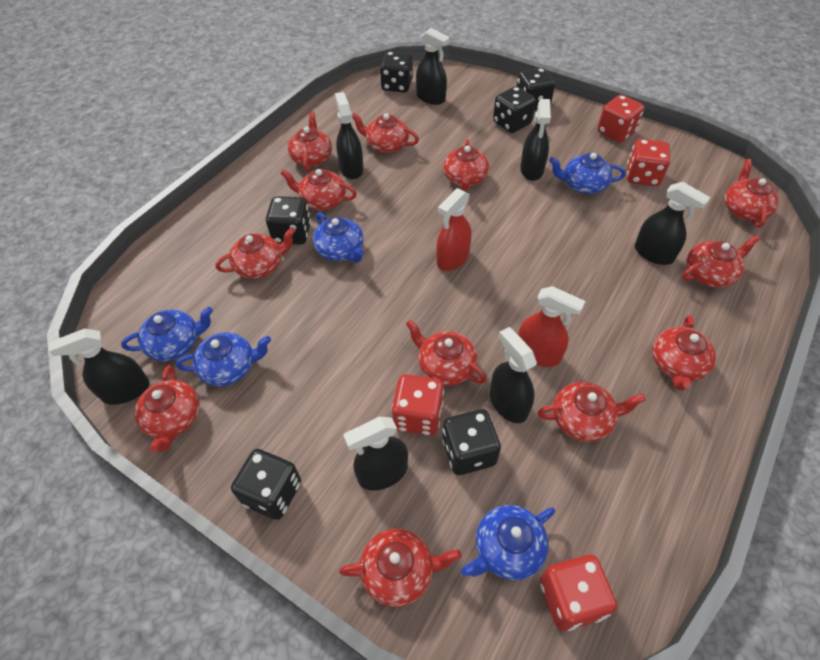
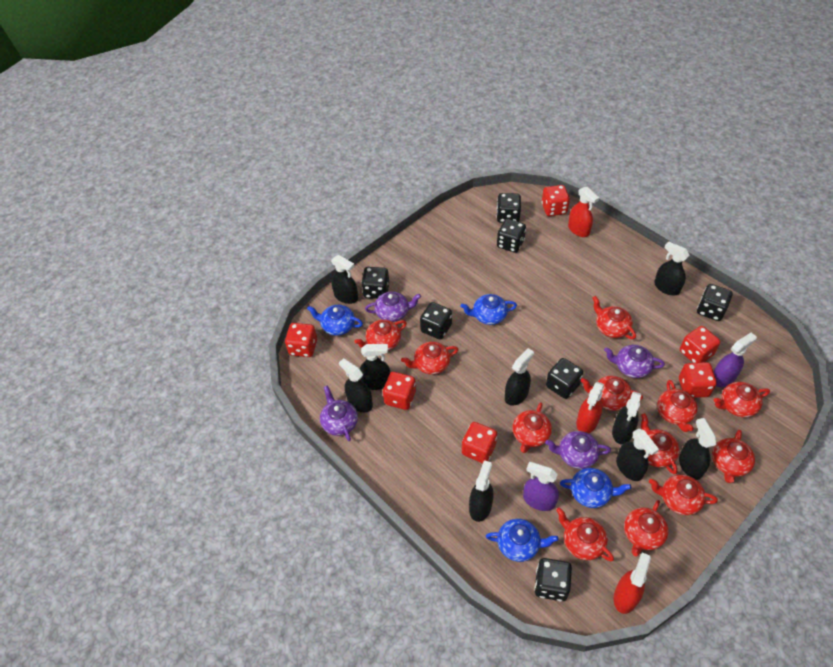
black dice: 6 -> 7
black spray bottle: 7 -> 9
blue teapot: 5 -> 4
purple spray bottle: 0 -> 2
purple teapot: 0 -> 4
red dice: 4 -> 6
red spray bottle: 2 -> 3

